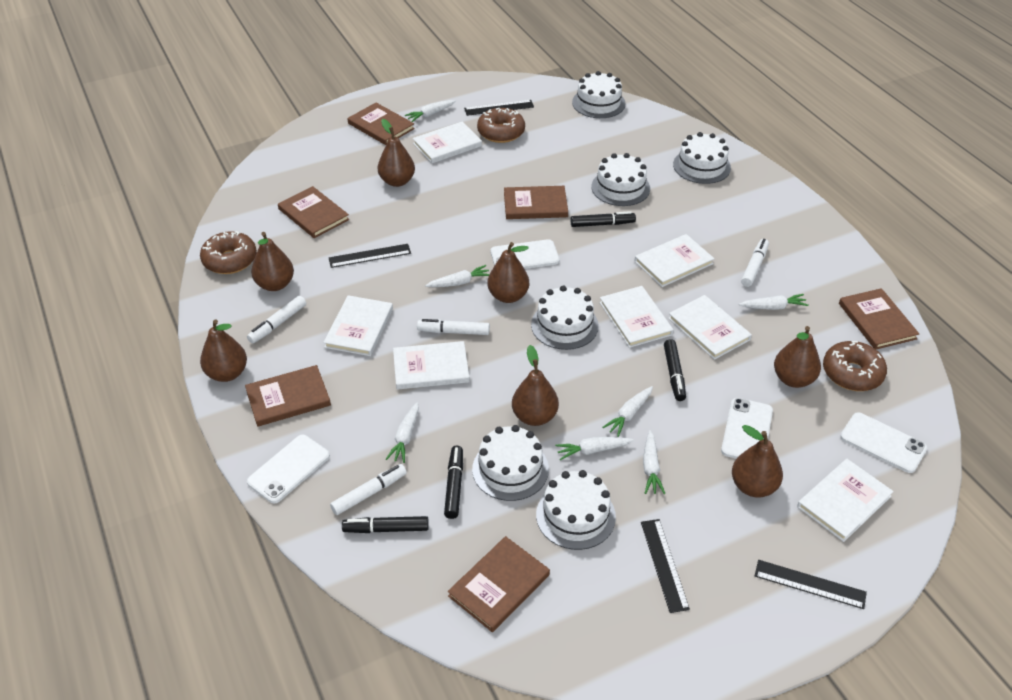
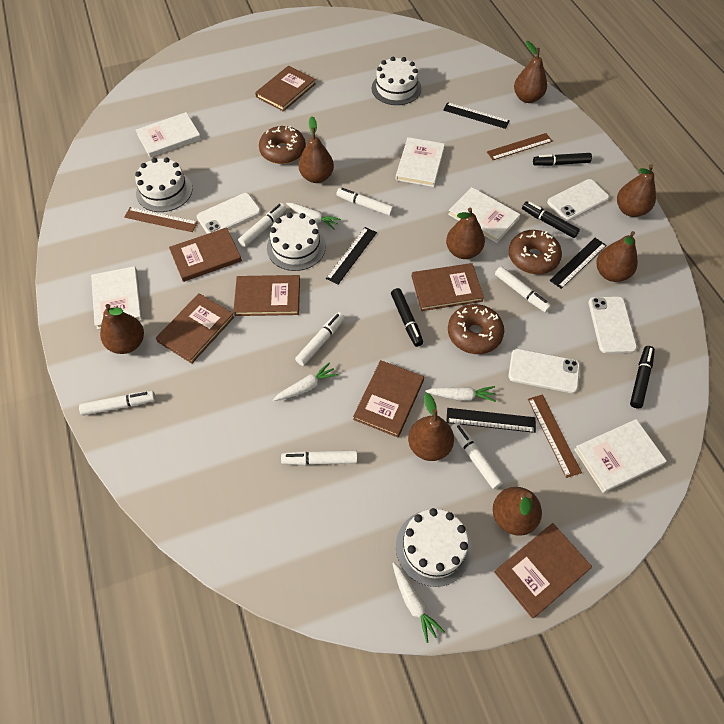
brown book: 6 -> 7
brown pear: 7 -> 8
brown ruler: 0 -> 3
white book: 7 -> 5
white cake: 6 -> 4
white carrot: 7 -> 4
white marker: 4 -> 7

